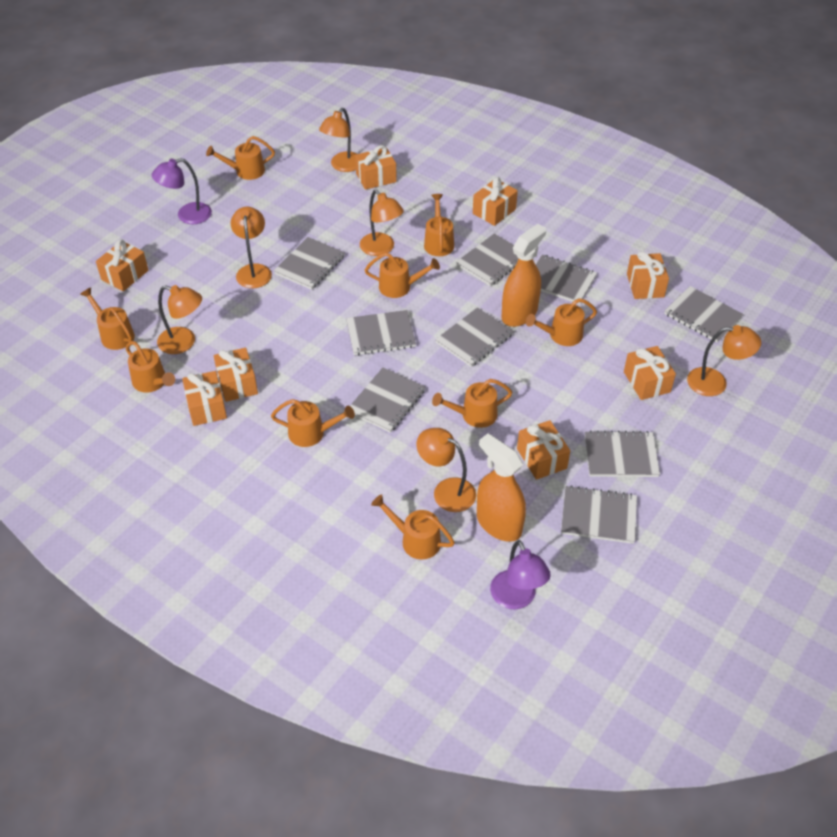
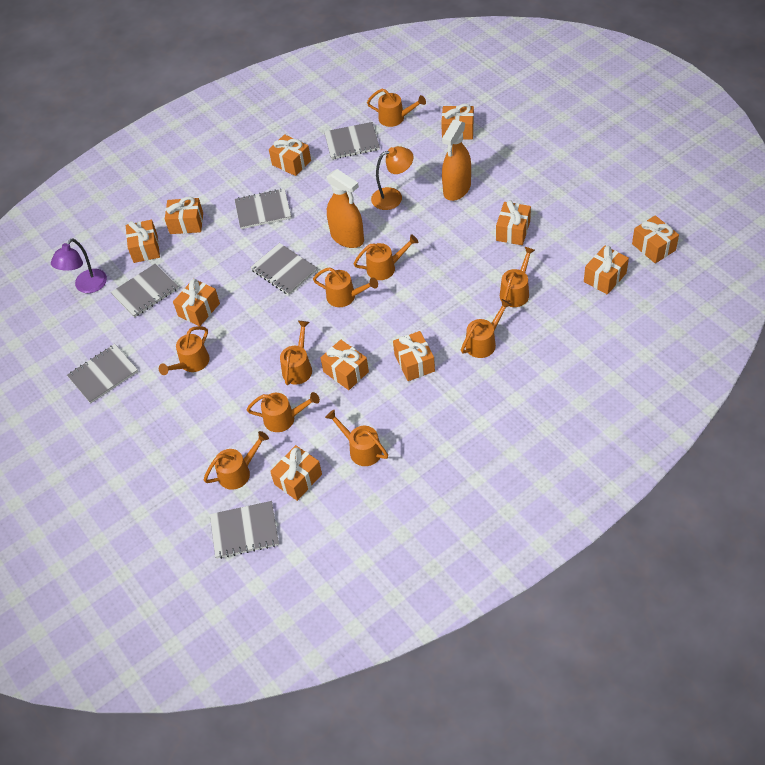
grey notebook: 9 -> 6
orange gift: 8 -> 11
orange lamp: 6 -> 1
orange watering can: 9 -> 10
purple lamp: 2 -> 1

